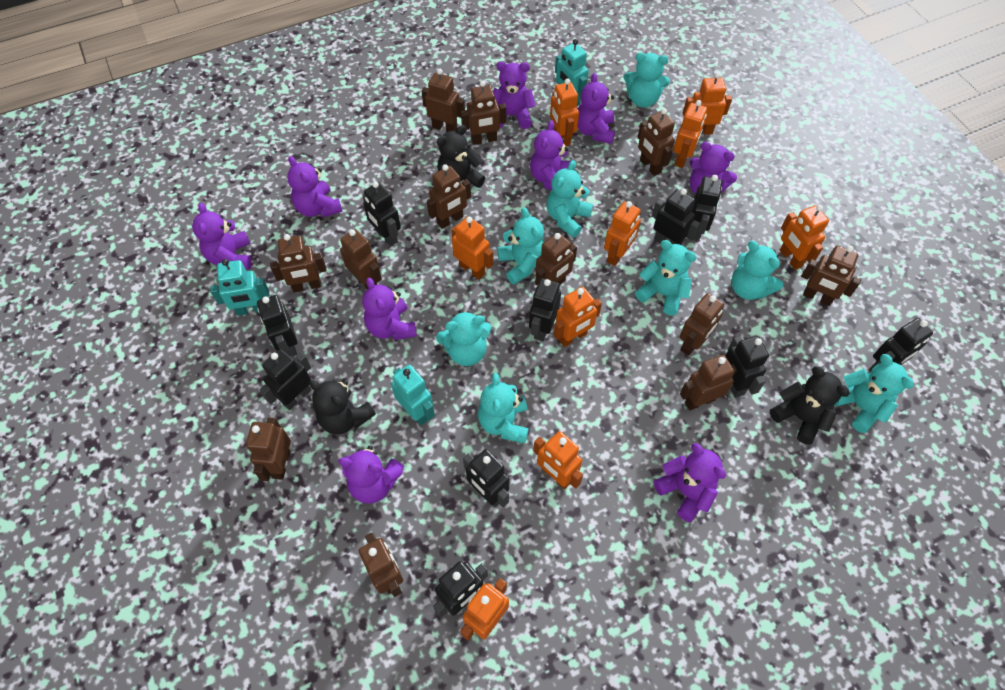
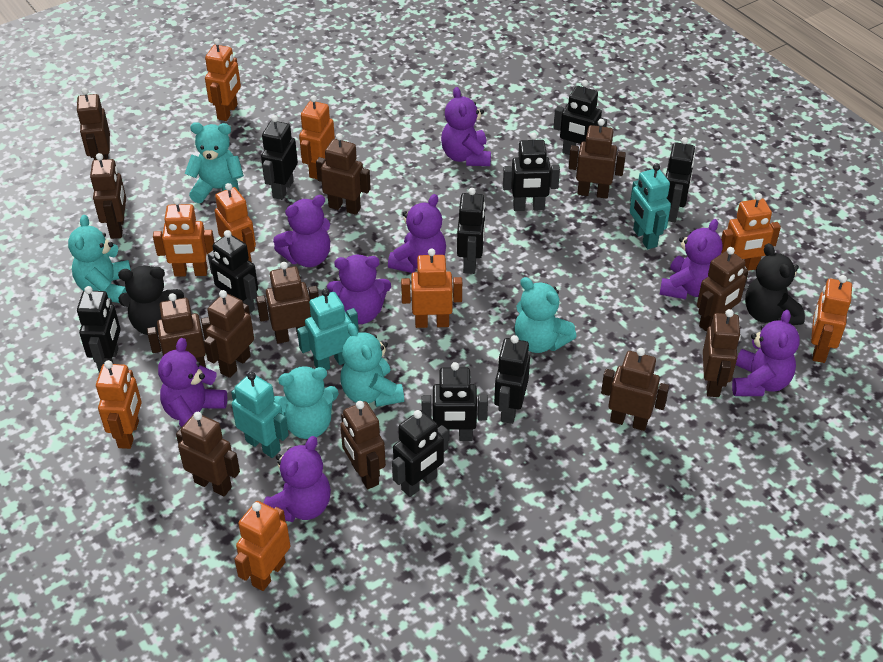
black teddy bear: 3 -> 2
purple teddy bear: 9 -> 8
turquoise teddy bear: 8 -> 5

